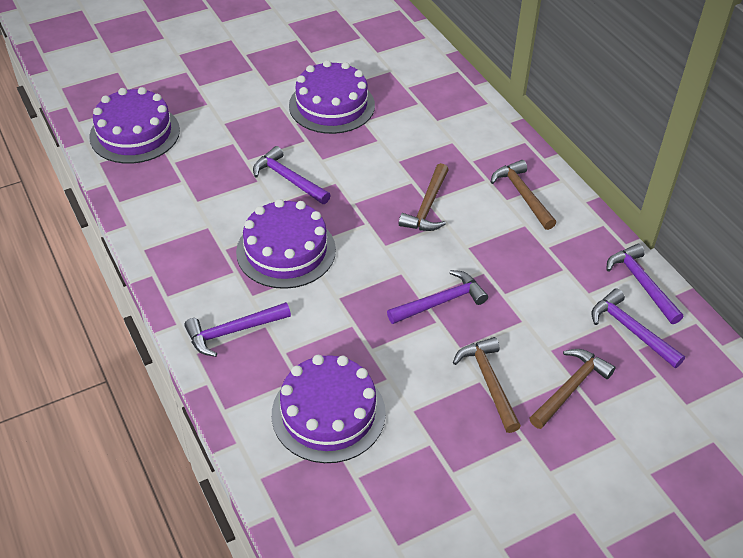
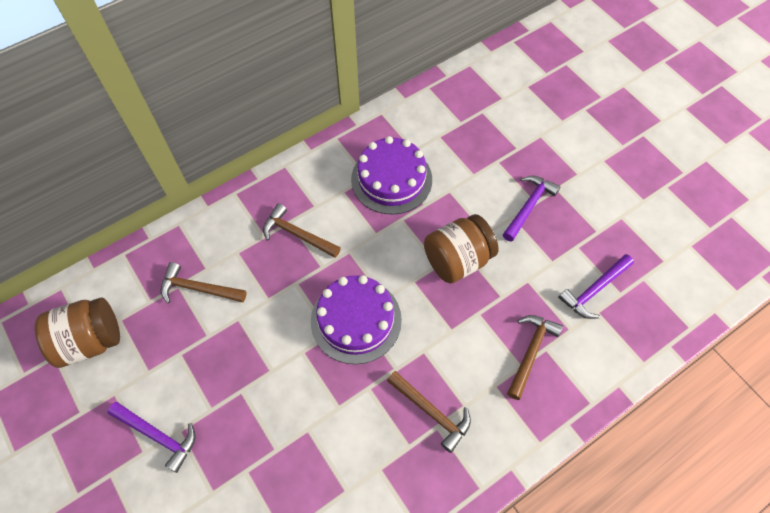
brown jar: 0 -> 2
purple cake: 4 -> 2
purple hammer: 5 -> 3

